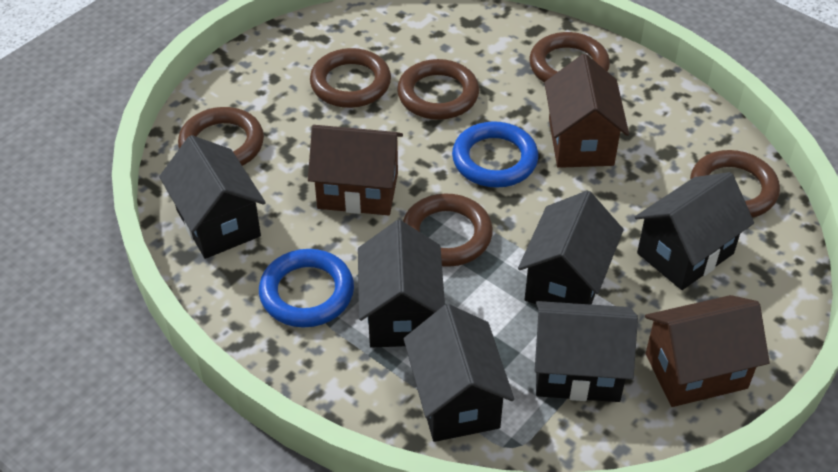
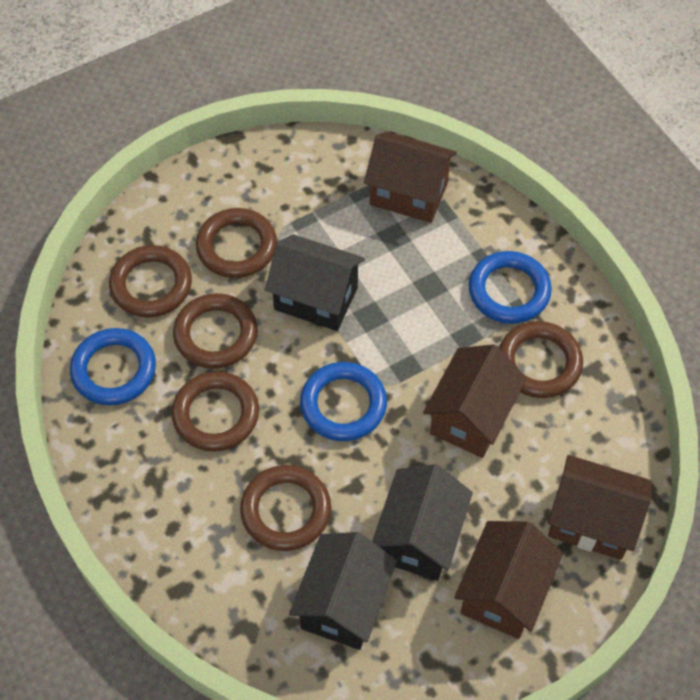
black house: 6 -> 3
blue ring: 2 -> 3
brown house: 3 -> 4

